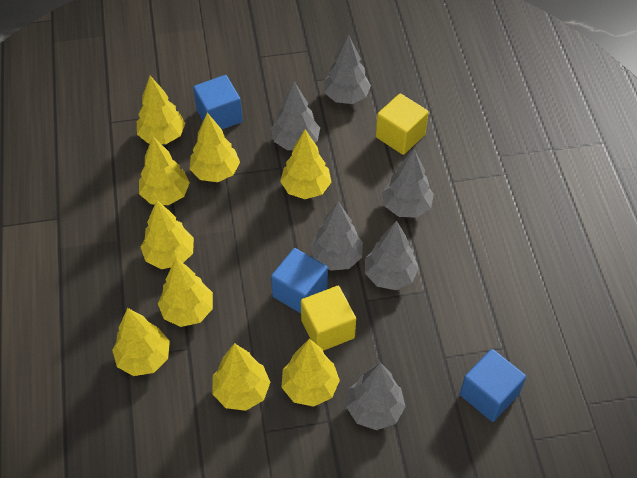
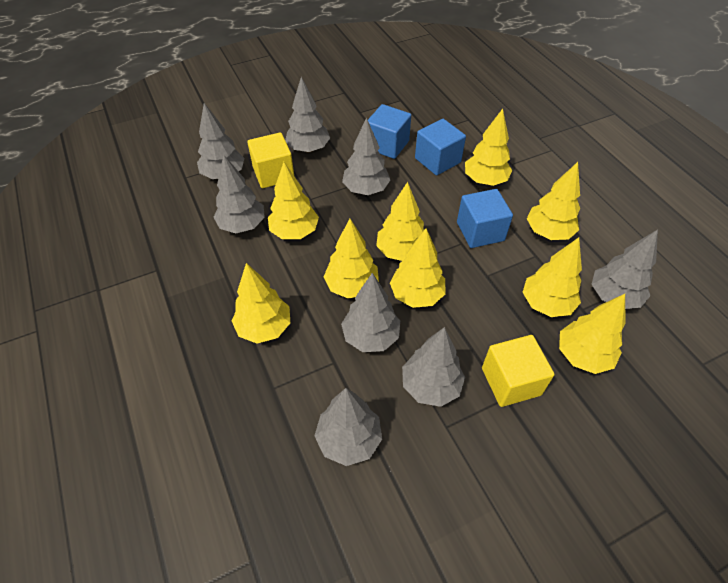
grey tree: 6 -> 8

